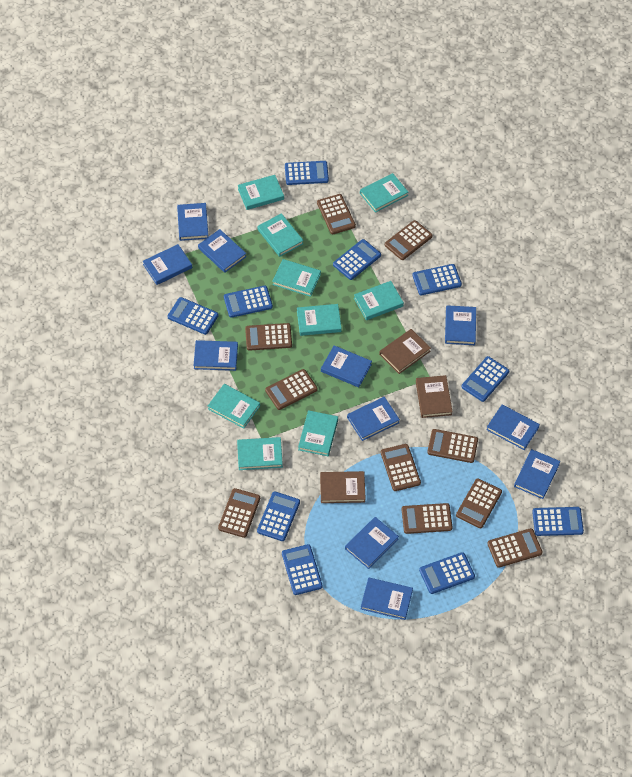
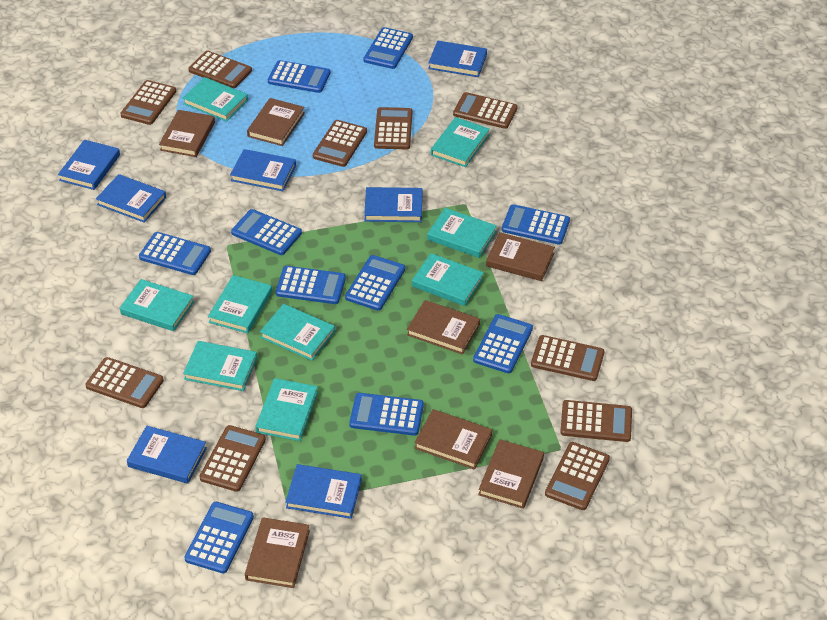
blue book: 11 -> 7
brown book: 3 -> 7

